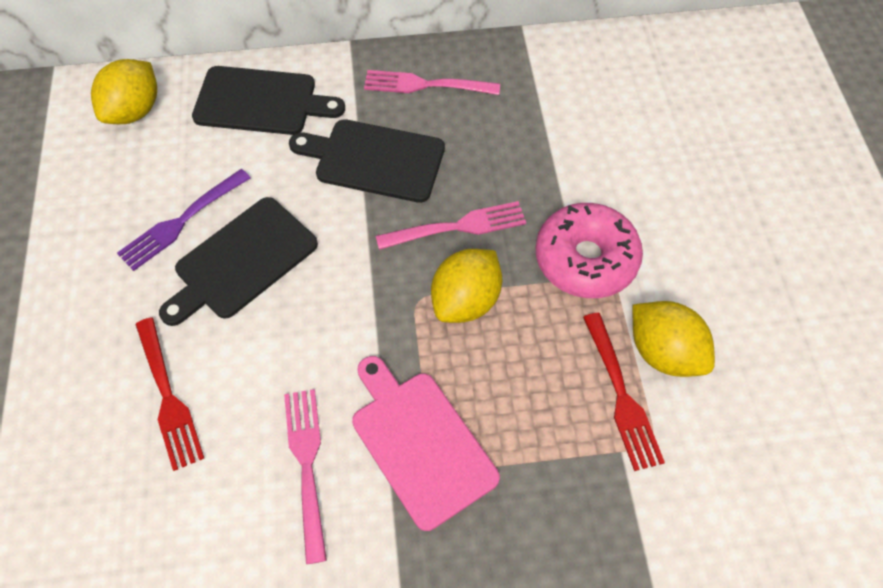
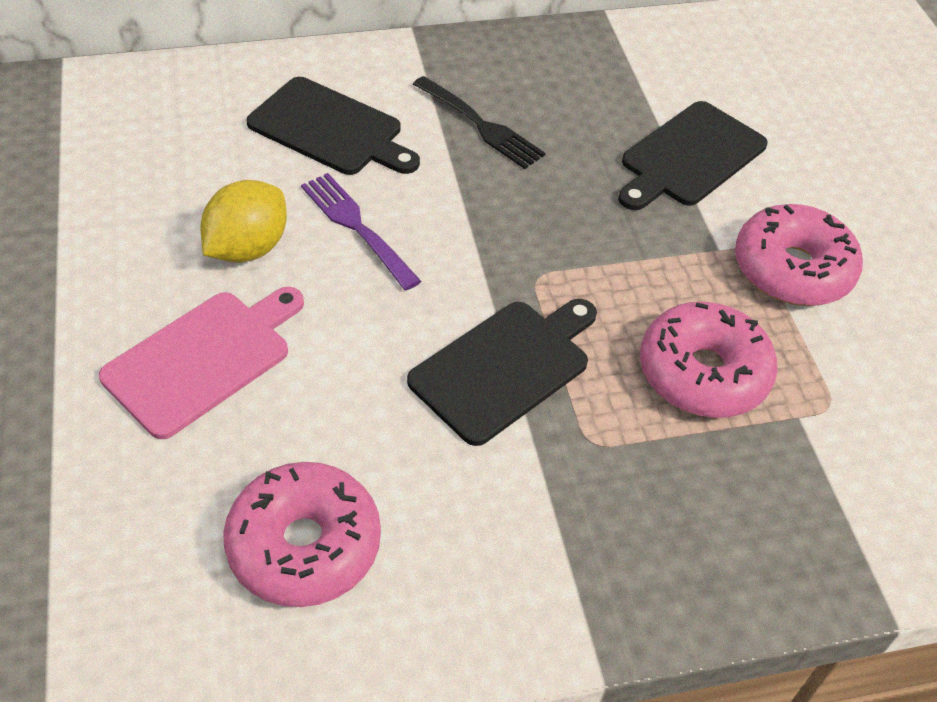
black fork: 0 -> 1
pink donut: 1 -> 3
pink fork: 3 -> 0
red fork: 2 -> 0
yellow lemon: 3 -> 1

